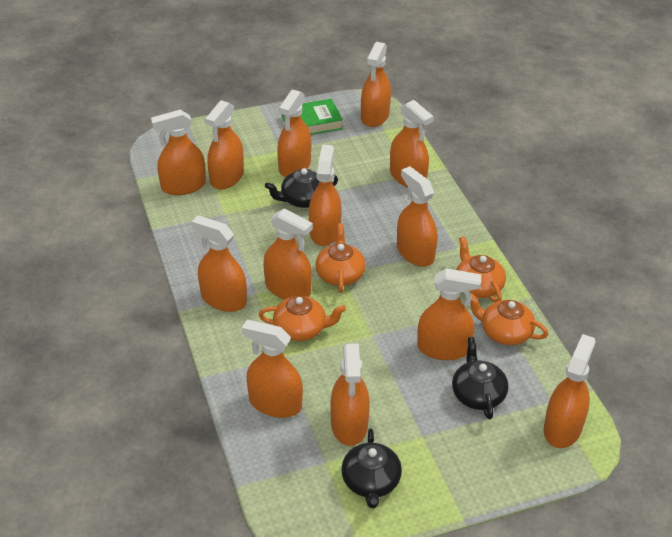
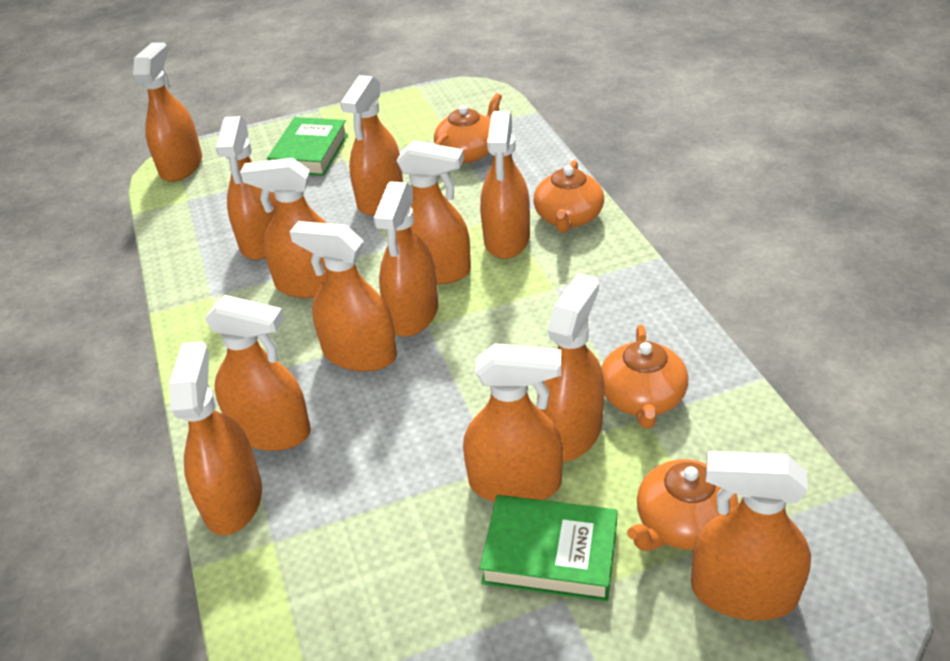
black teapot: 3 -> 0
green book: 1 -> 2

